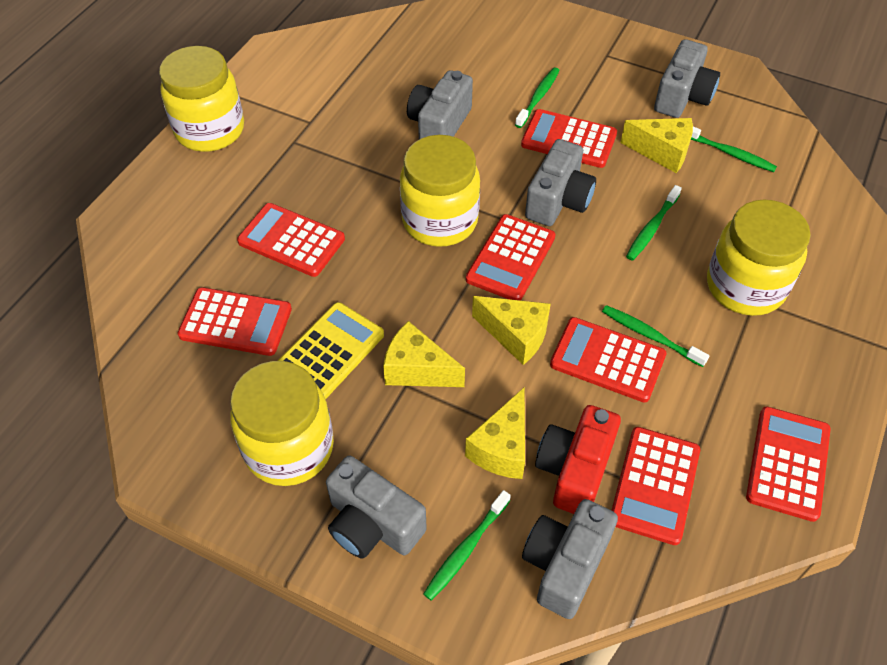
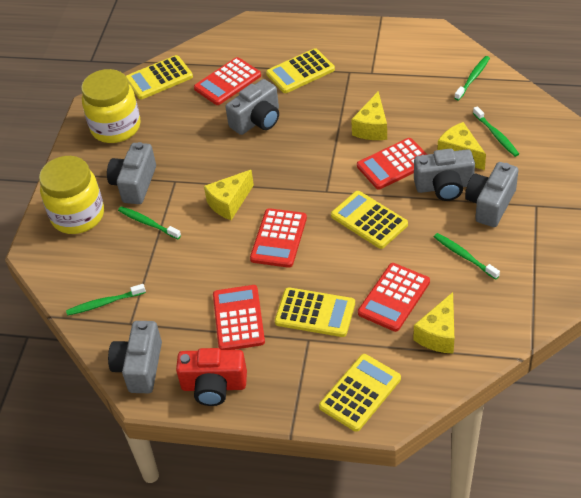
red calculator: 7 -> 5
yellow calculator: 1 -> 5
yellow jar: 4 -> 2

